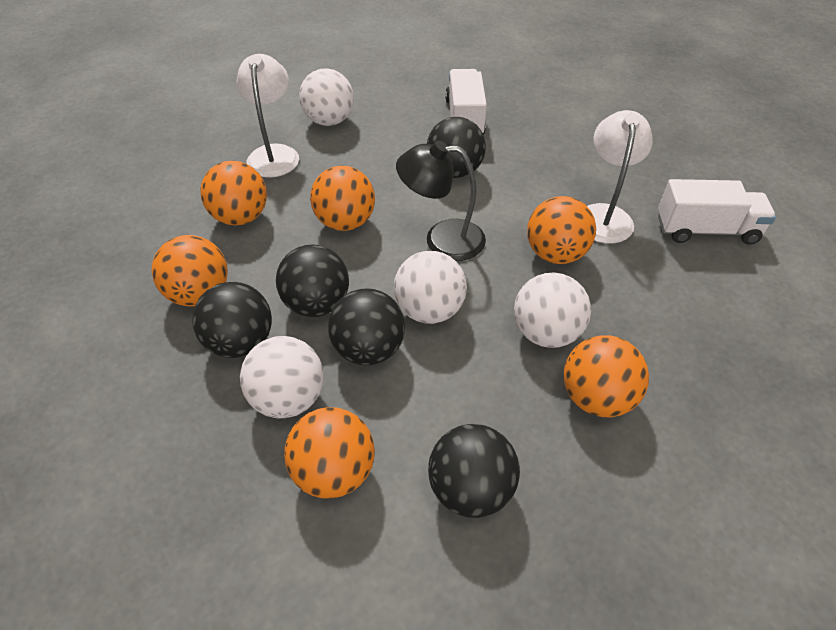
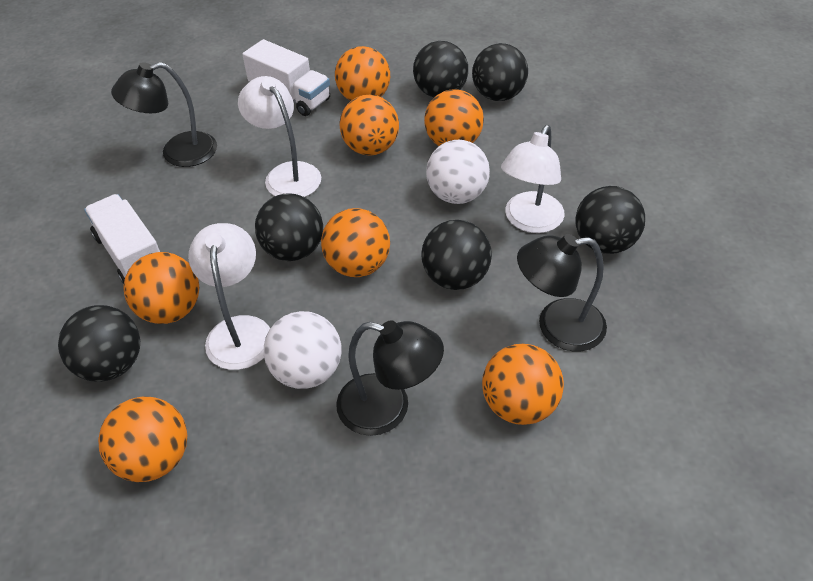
black ball: 5 -> 6
black lamp: 1 -> 3
orange ball: 6 -> 7
white ball: 4 -> 2
white lamp: 2 -> 3

